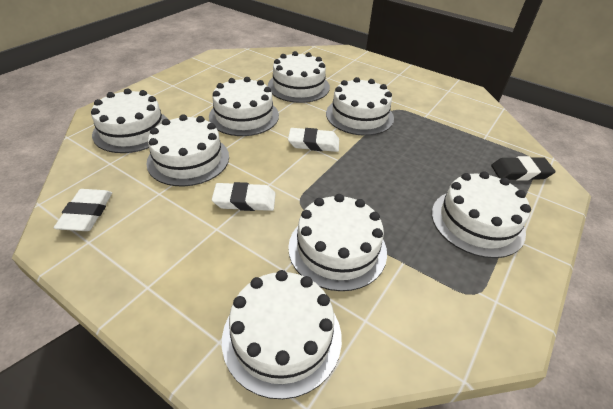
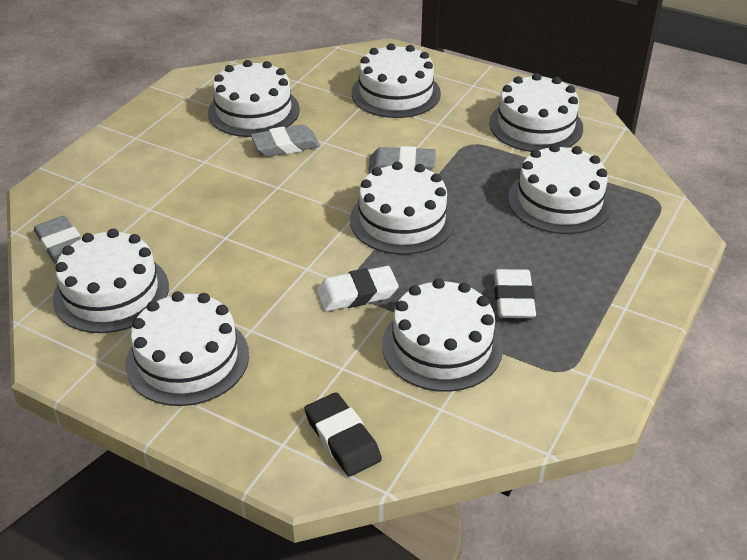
grey eraser: 0 -> 3
white eraser: 3 -> 2

